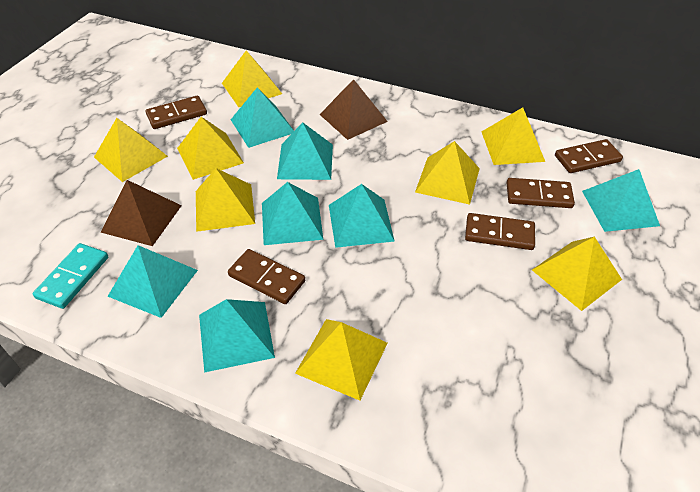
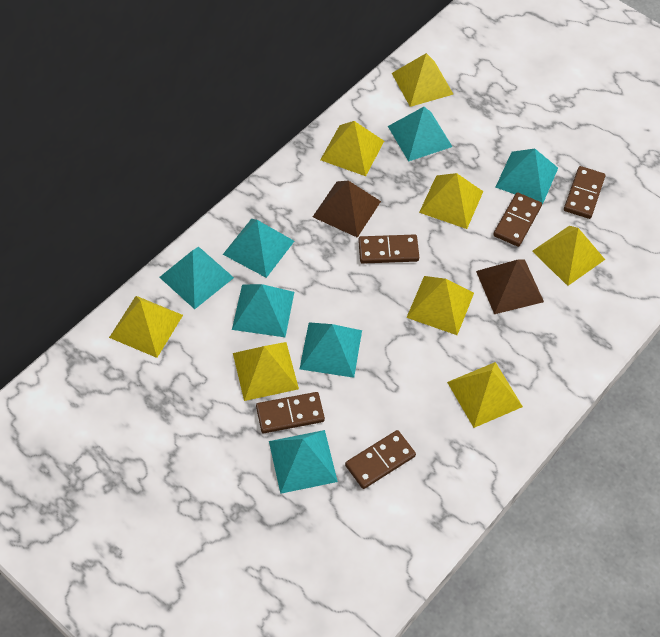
turquoise domino: 1 -> 0

